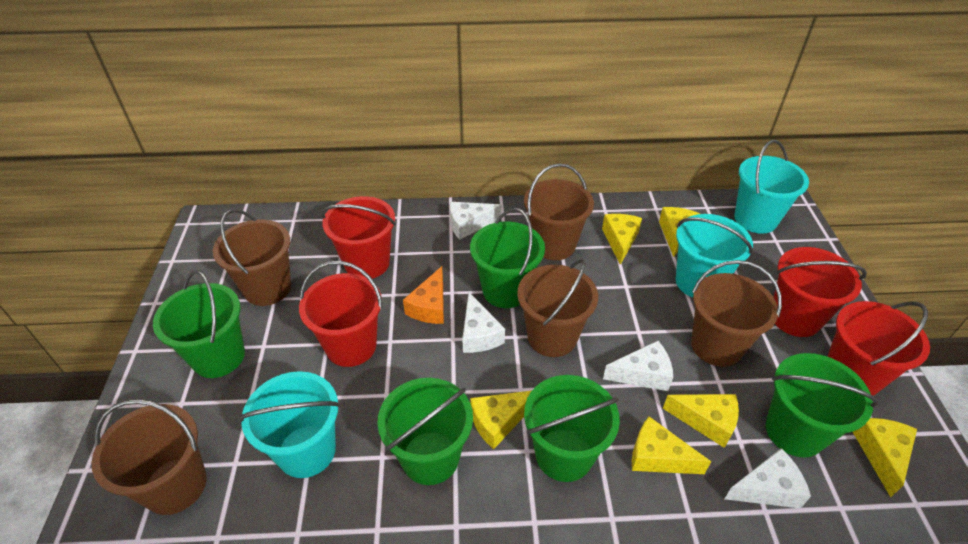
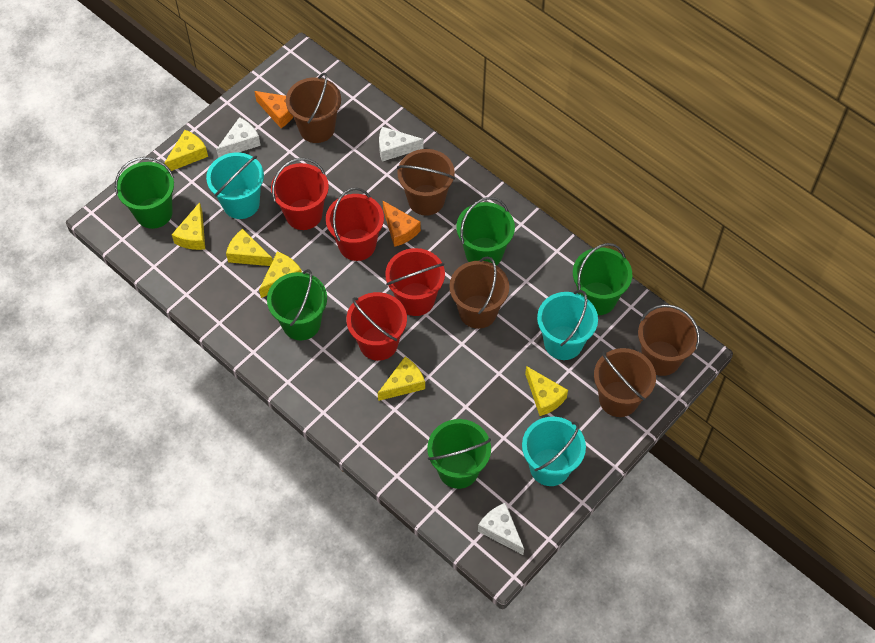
orange cheese: 1 -> 2
white cheese: 4 -> 3

